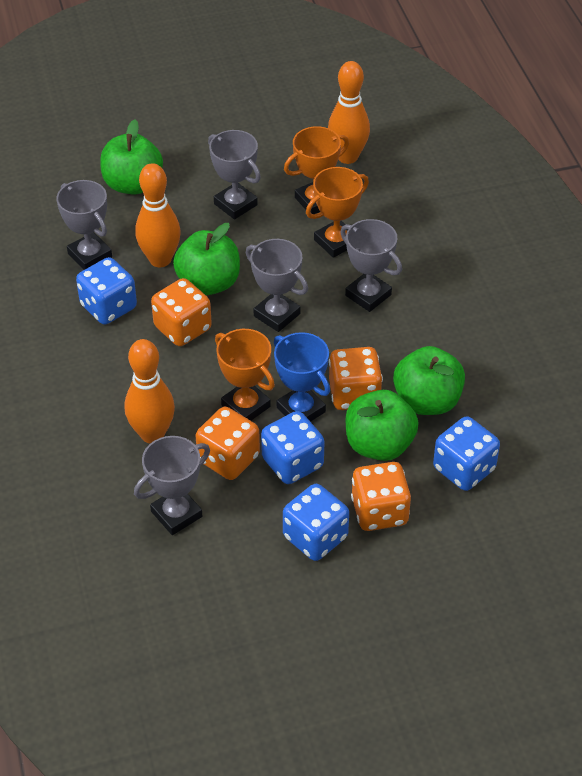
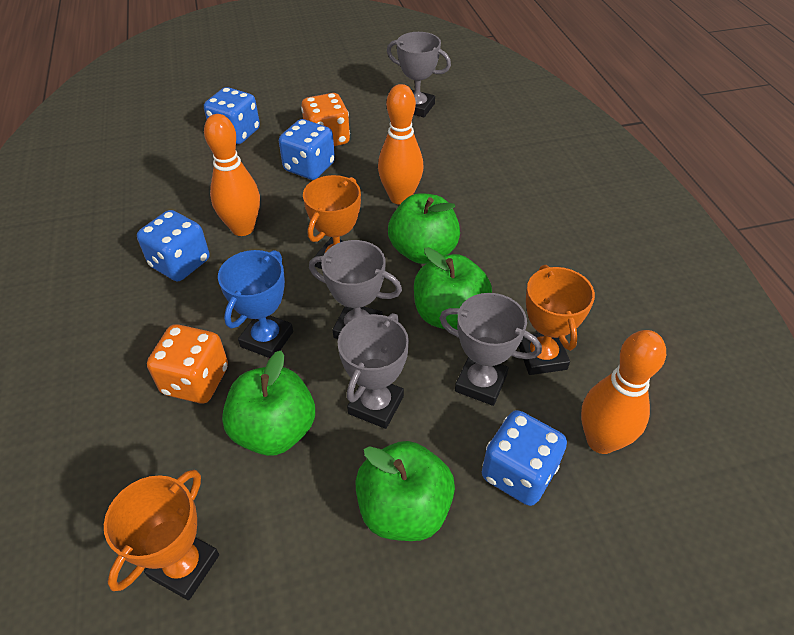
grey trophy: 5 -> 4
orange dice: 4 -> 2

